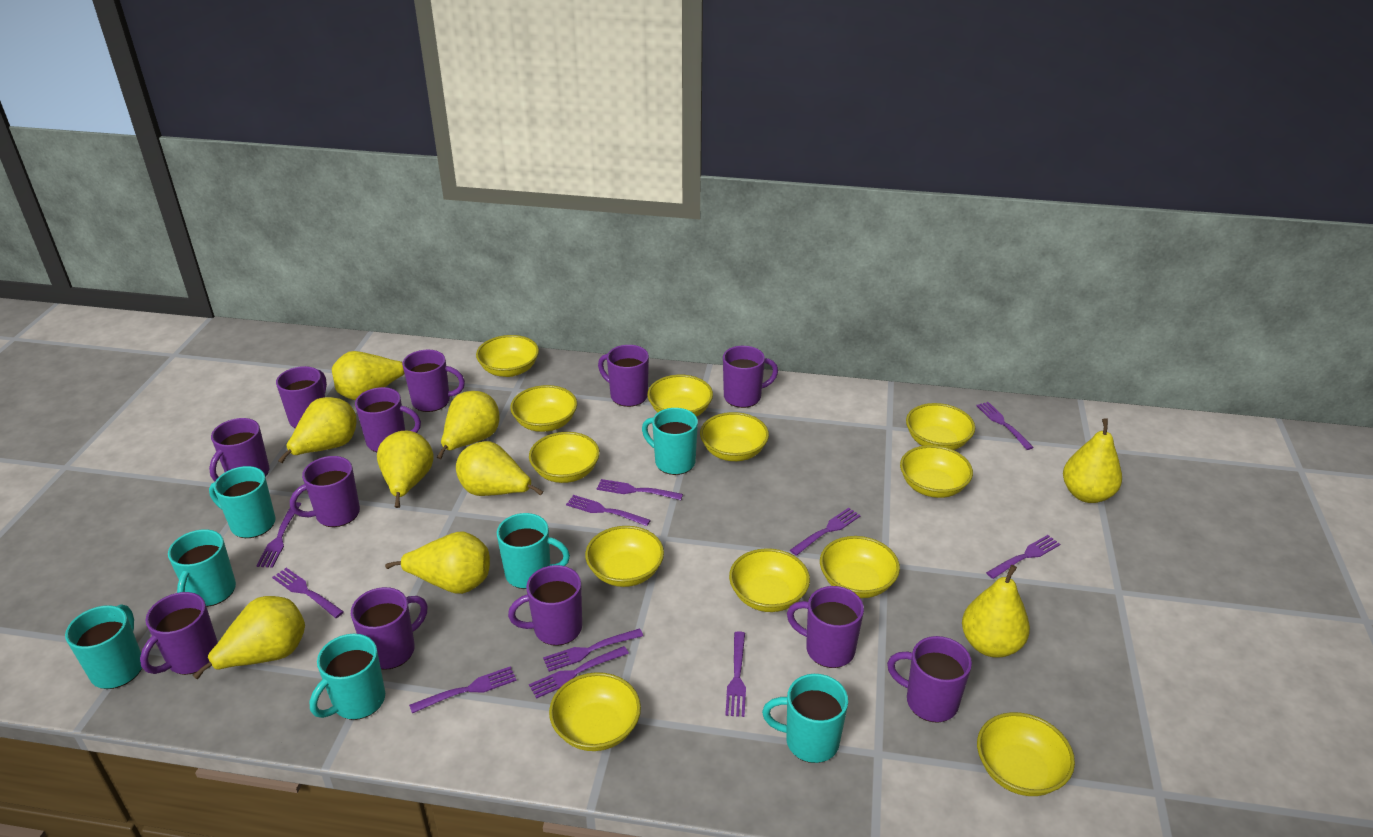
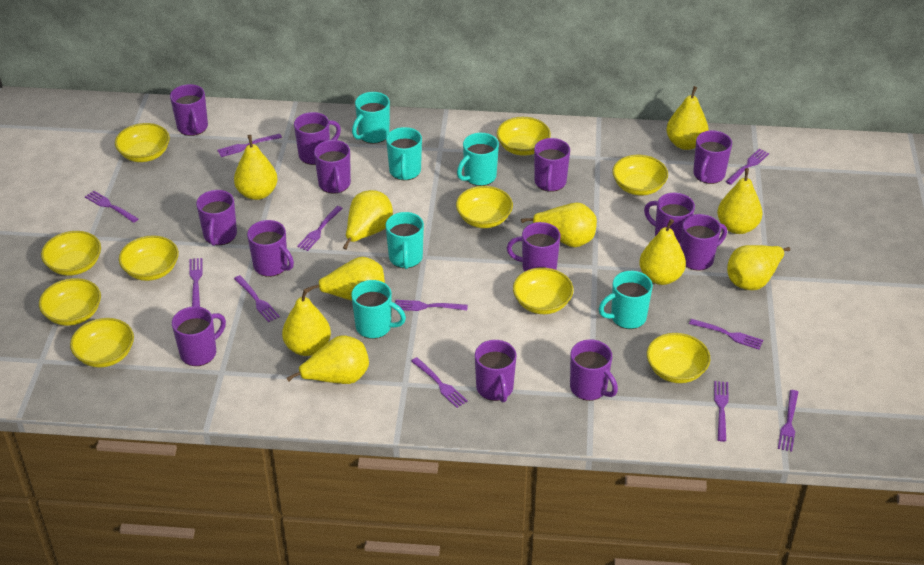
purple mug: 12 -> 13
turquoise mug: 7 -> 6
yellow bowl: 12 -> 10
yellow pear: 9 -> 10

